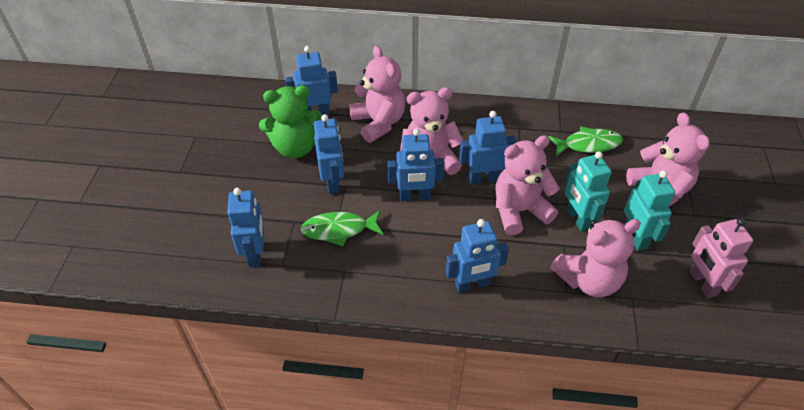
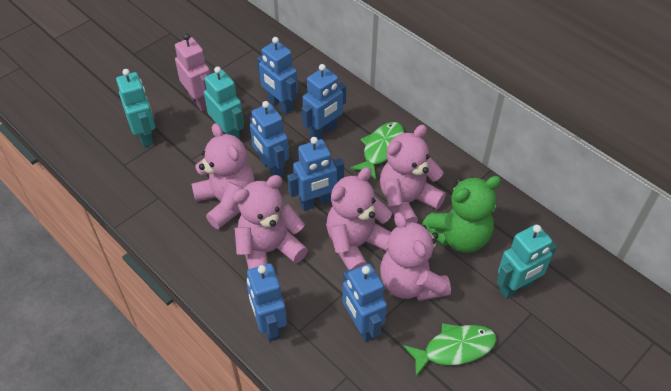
turquoise robot: 2 -> 3

